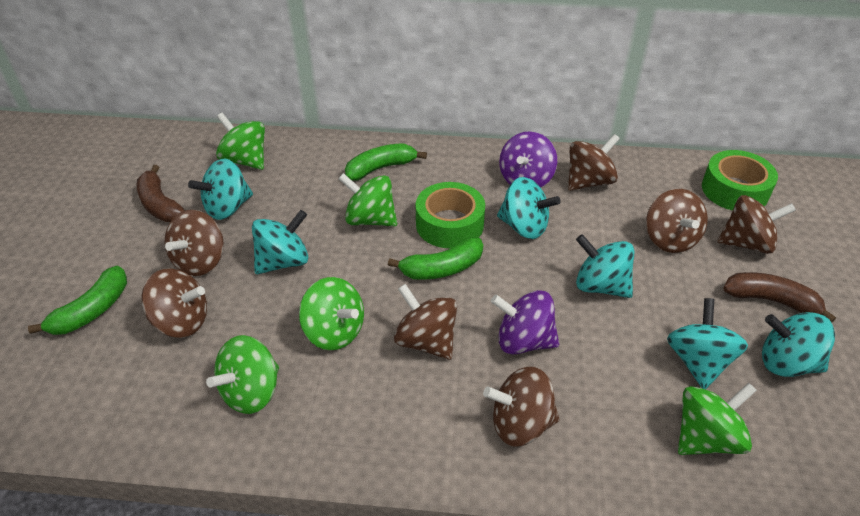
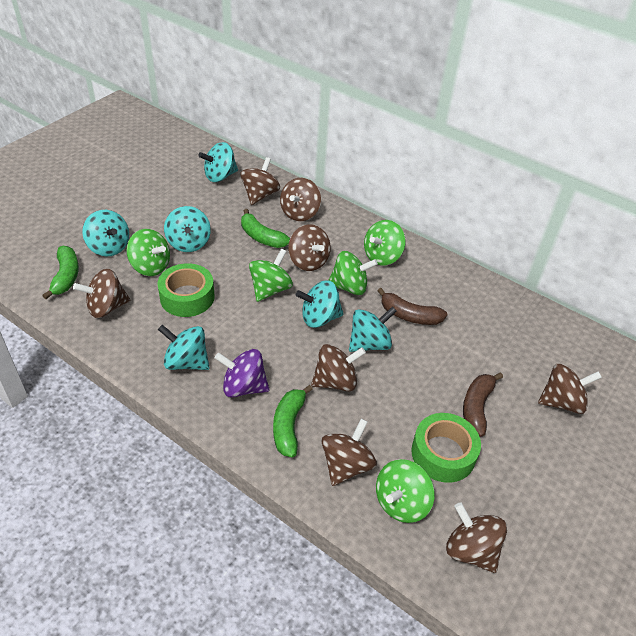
brown spinning top: 7 -> 8
purple spinning top: 2 -> 1

